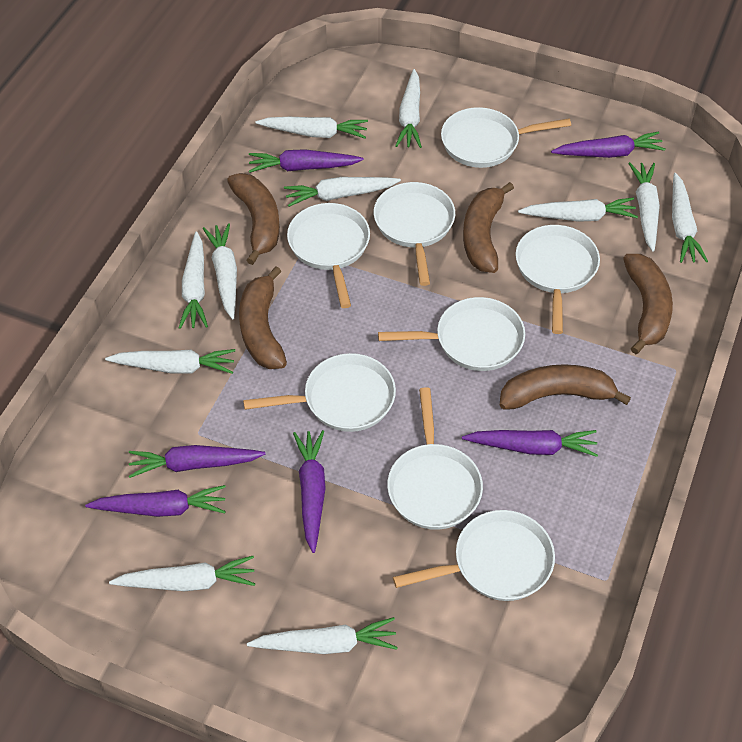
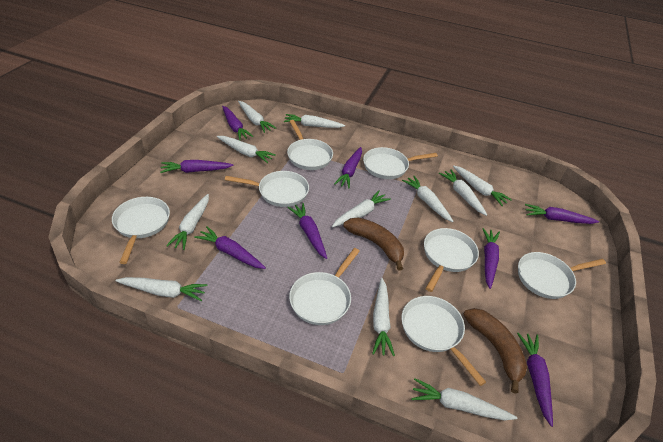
brown banana: 5 -> 2
purple carrot: 6 -> 8

